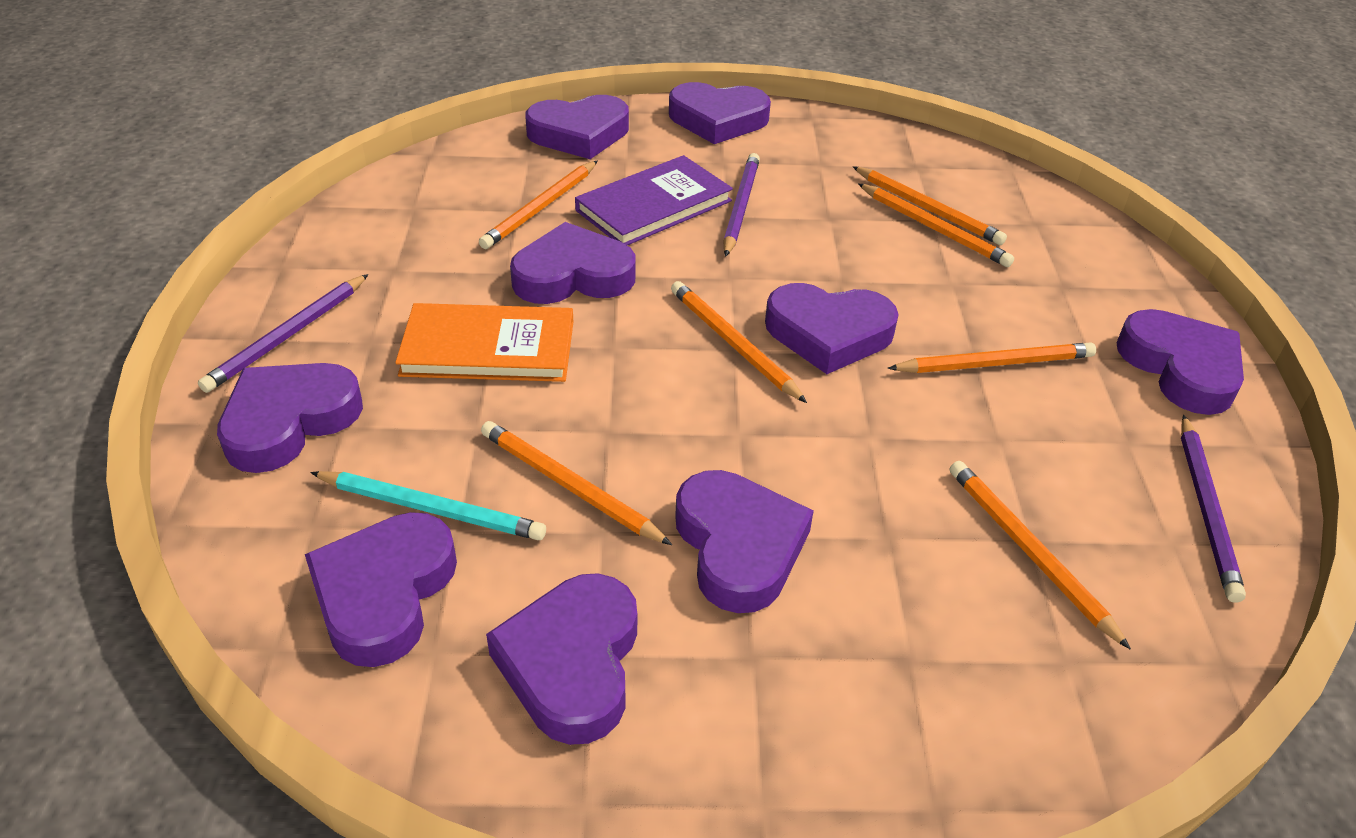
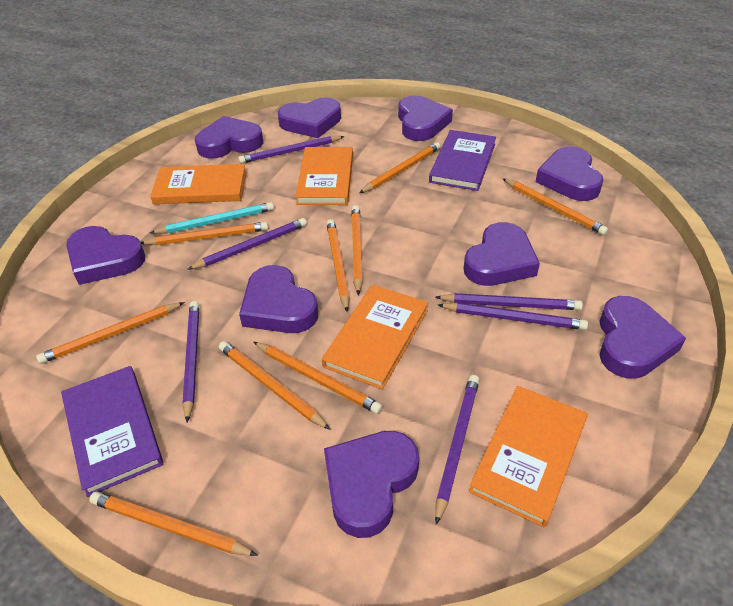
orange book: 1 -> 4
orange pencil: 7 -> 9
purple book: 1 -> 2
purple pencil: 3 -> 6

